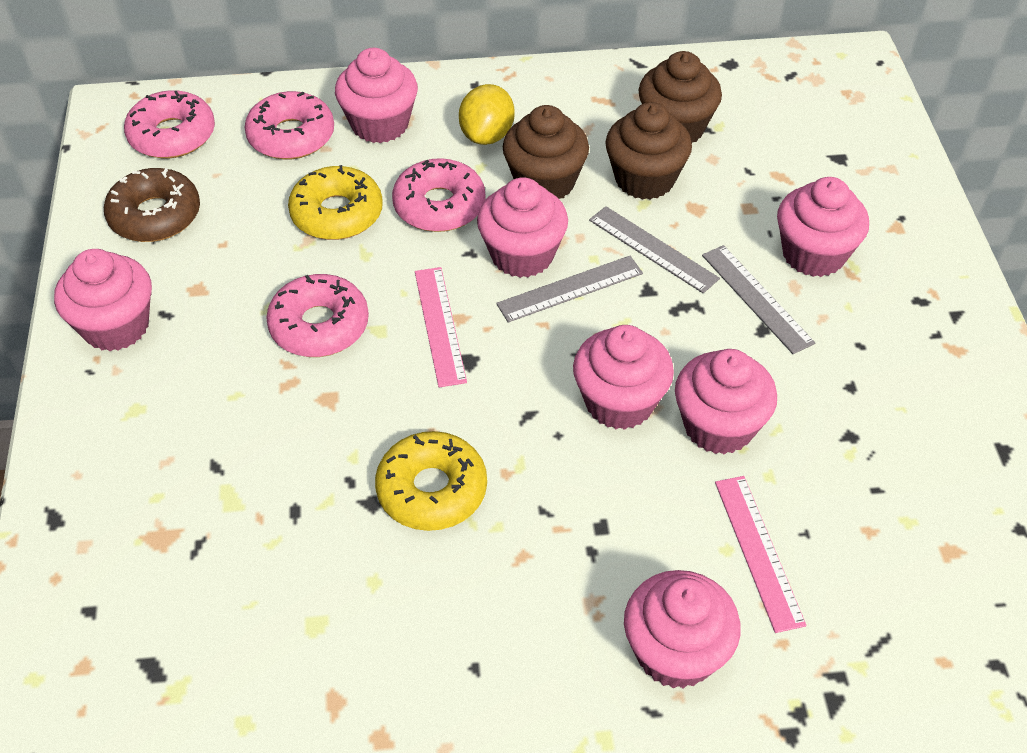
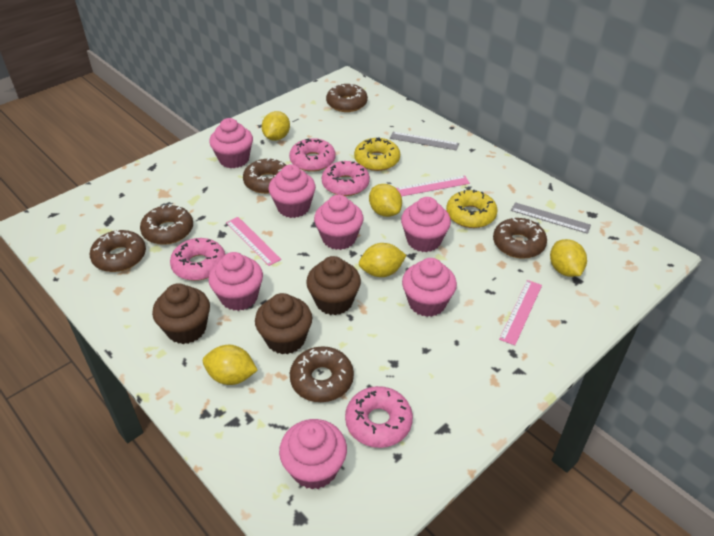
brown donut: 1 -> 6
grey ruler: 3 -> 2
pink ruler: 2 -> 3
yellow lemon: 1 -> 5

